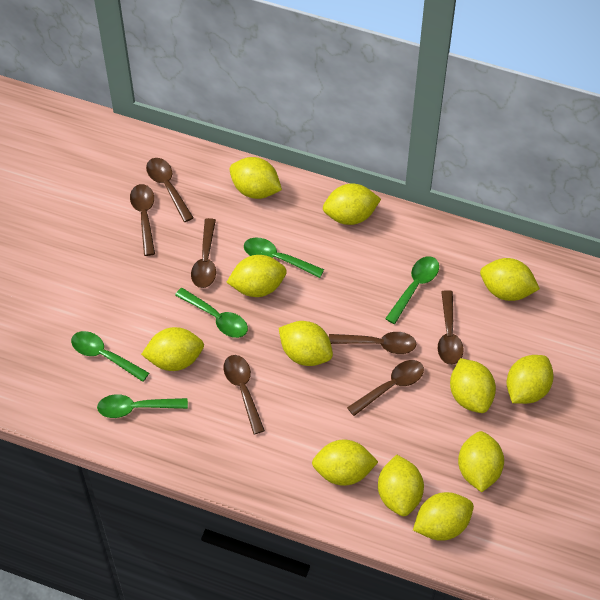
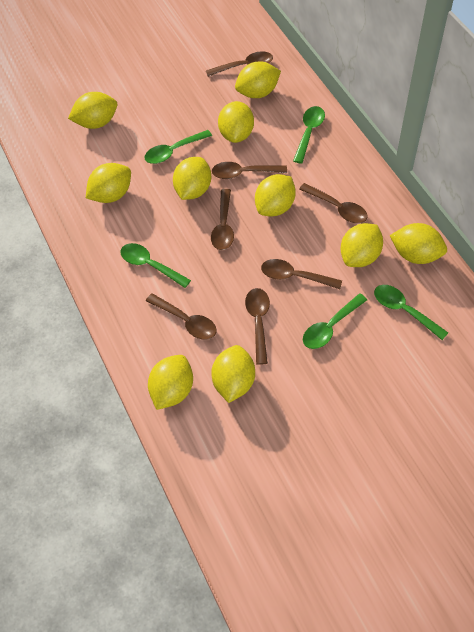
yellow lemon: 12 -> 10

